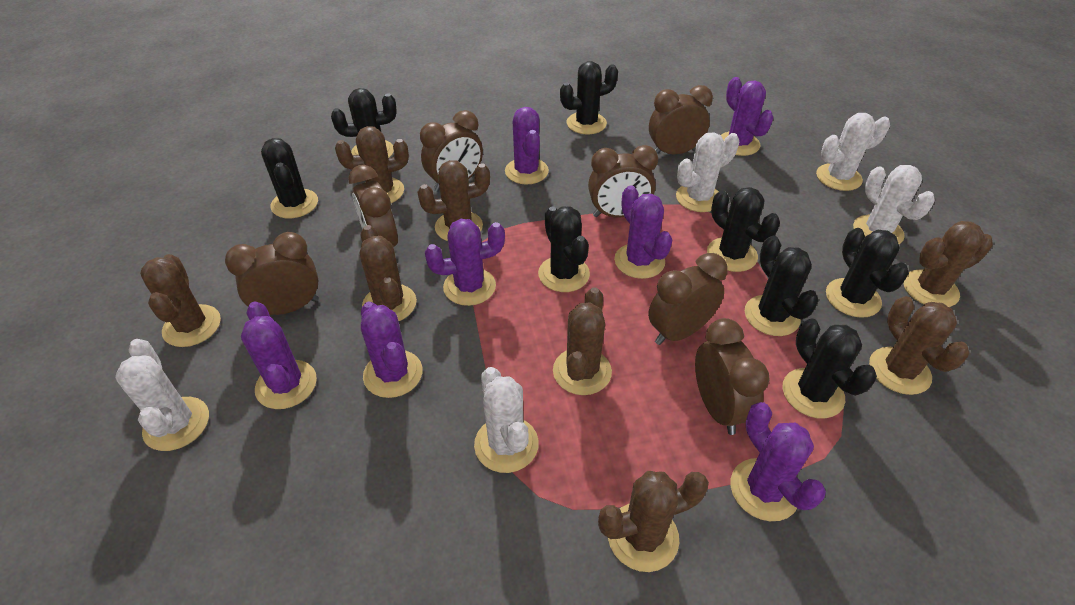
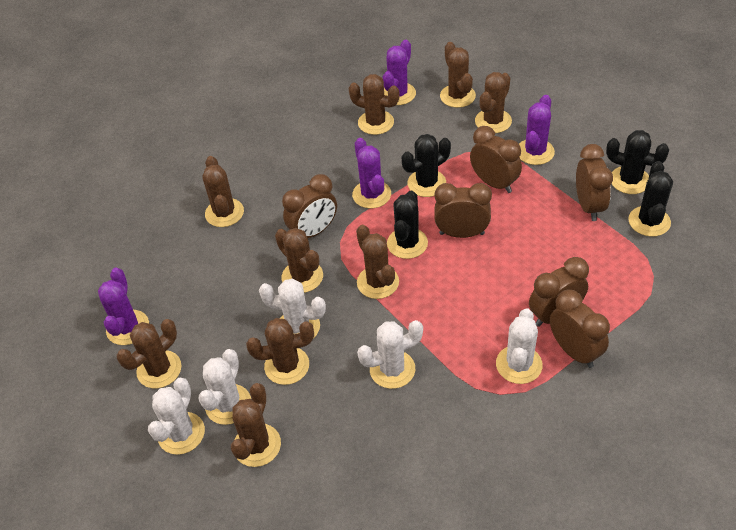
black cactus: 8 -> 4
brown cactus: 8 -> 9
brown clock: 7 -> 6
purple cactus: 7 -> 4

